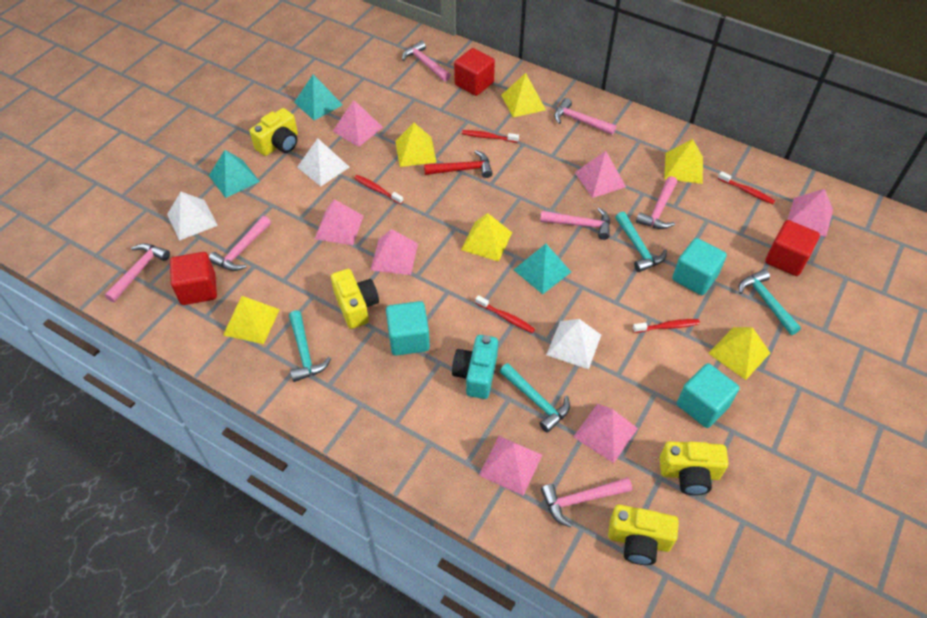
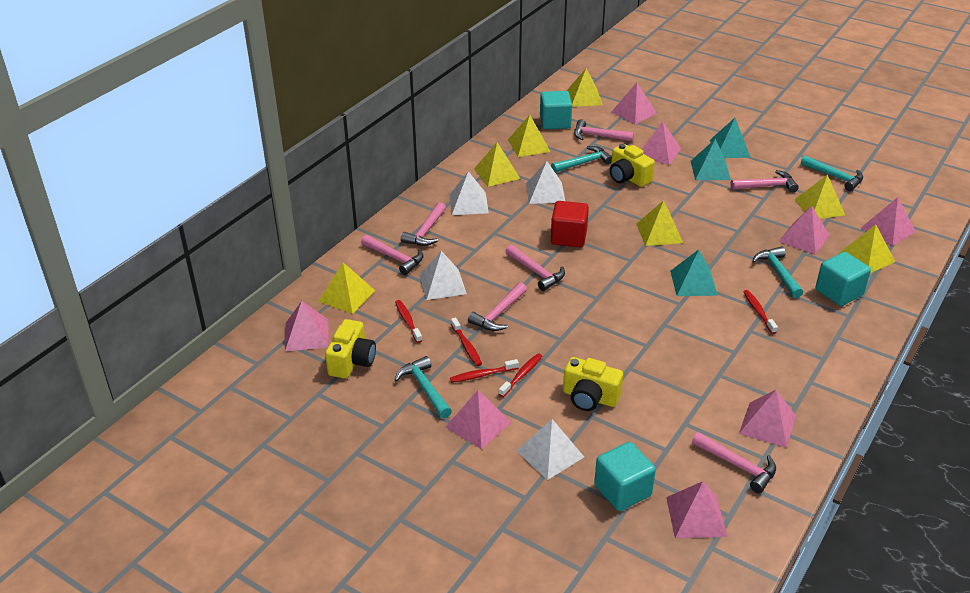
pink pyramid: 7 -> 8
red cube: 3 -> 1
red hammer: 1 -> 0
turquoise camera: 1 -> 0
white pyramid: 3 -> 4
yellow camera: 4 -> 3
yellow pyramid: 6 -> 7

